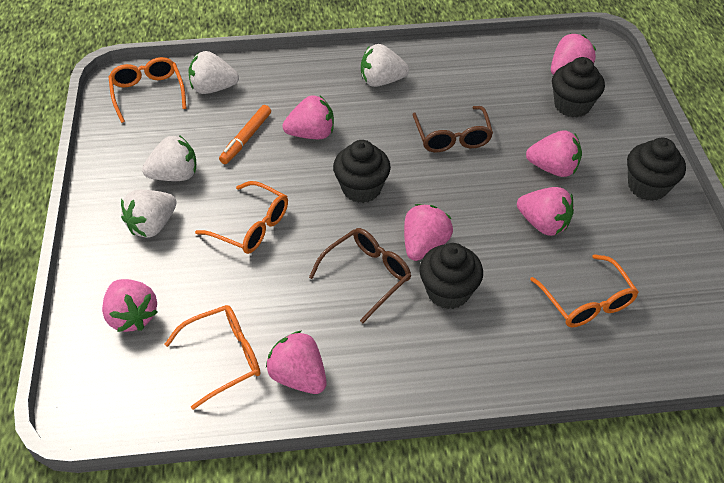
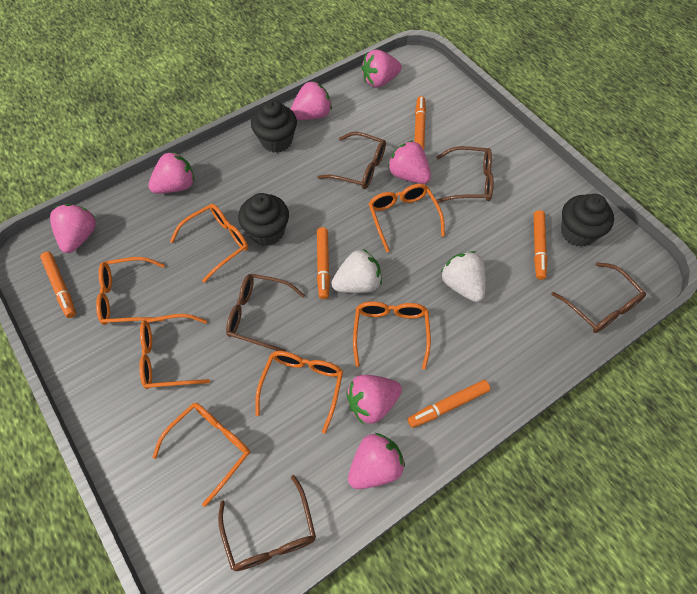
black cupcake: 4 -> 3
brown glasses: 2 -> 5
orange glasses: 4 -> 7
orange marker: 1 -> 5
white strawberry: 4 -> 2

